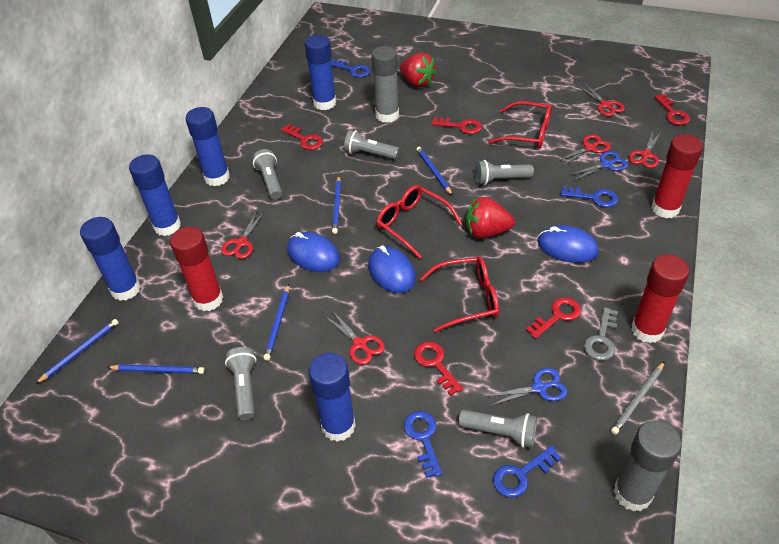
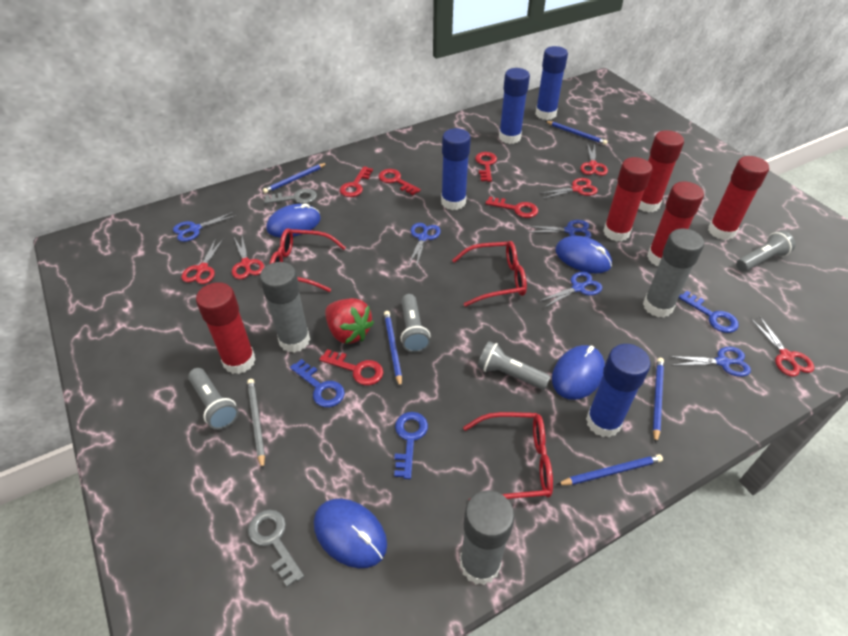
blue glue stick: 5 -> 4
blue key: 4 -> 3
blue mouse: 3 -> 4
blue scissors: 2 -> 5
grey flashlight: 5 -> 4
grey glue stick: 2 -> 3
grey key: 1 -> 2
red glue stick: 3 -> 5
red strawberry: 2 -> 1

